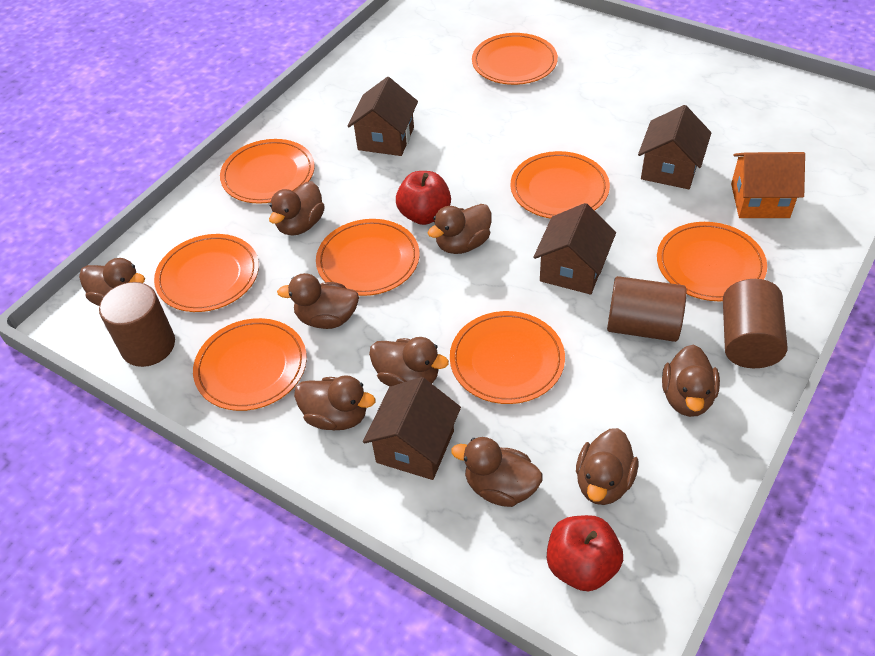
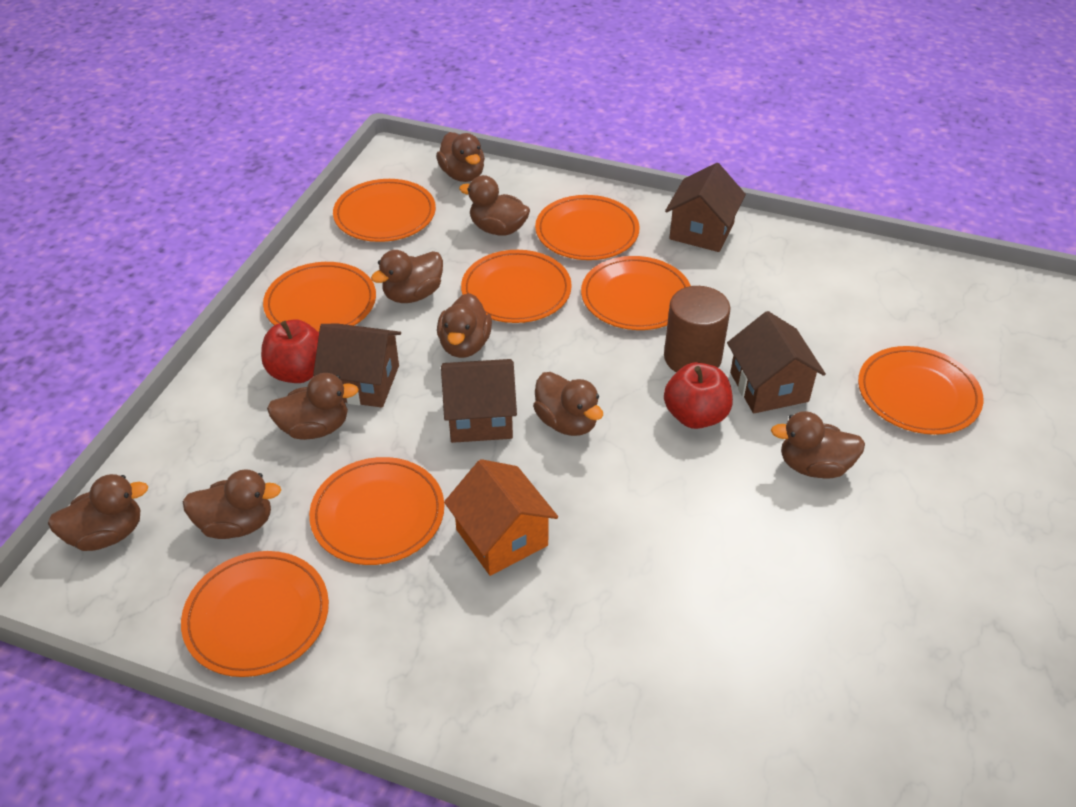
brown cylinder: 3 -> 1

